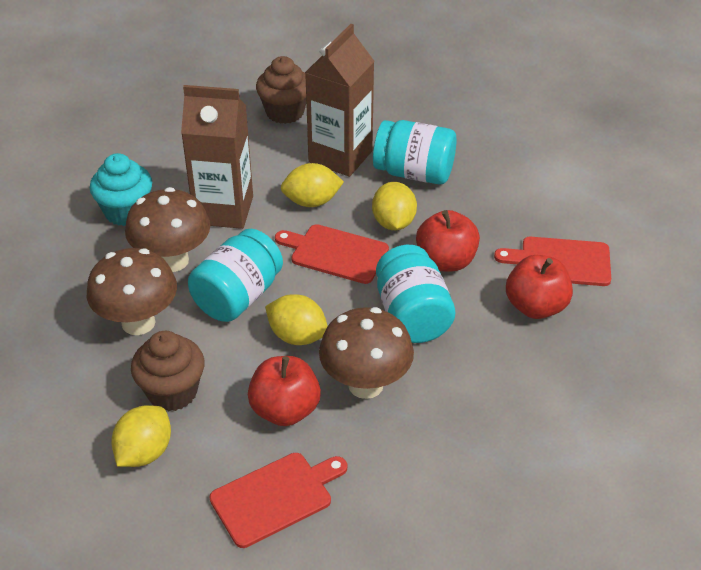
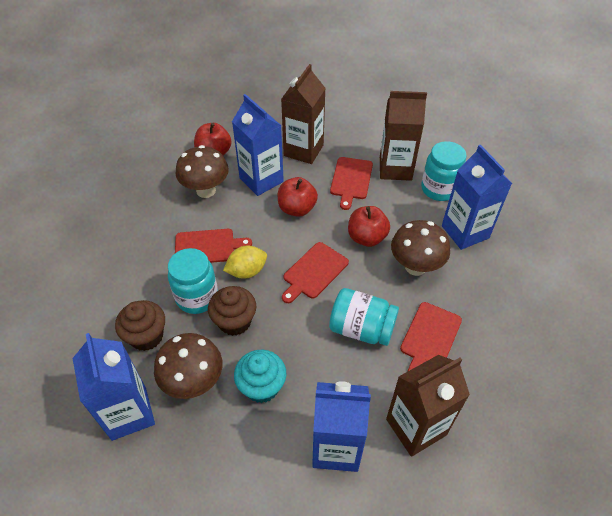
blue carton: 0 -> 4
brown carton: 2 -> 3
red cutting board: 3 -> 4
yellow lemon: 4 -> 1

